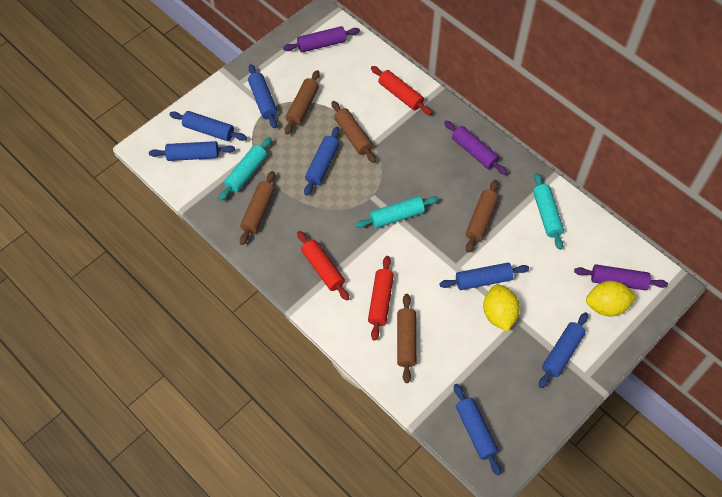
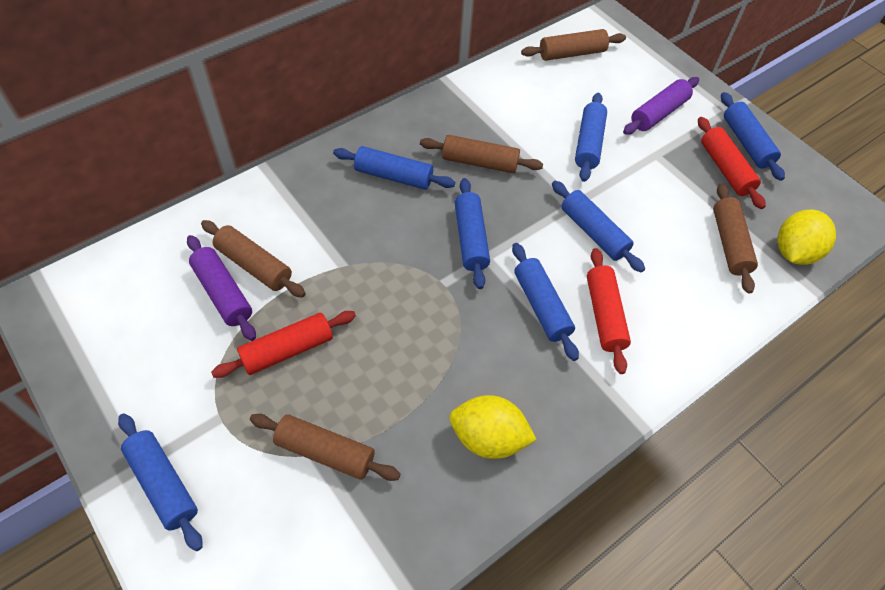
purple rolling pin: 3 -> 2
turquoise rolling pin: 3 -> 0

